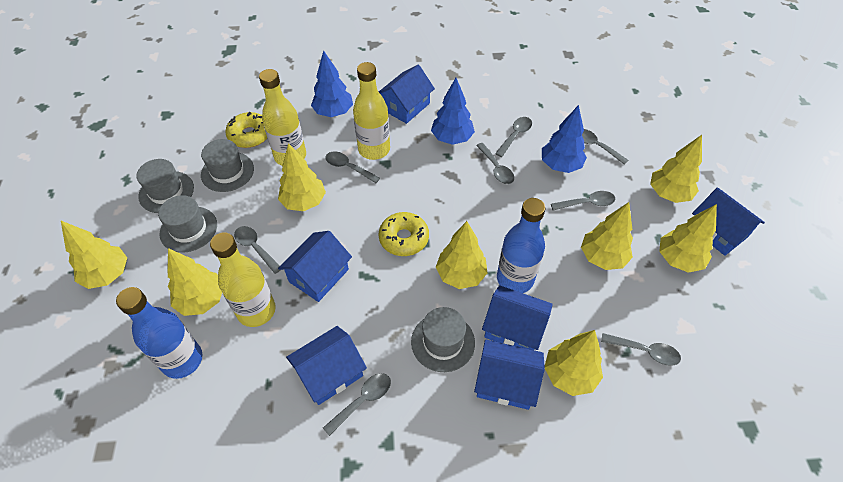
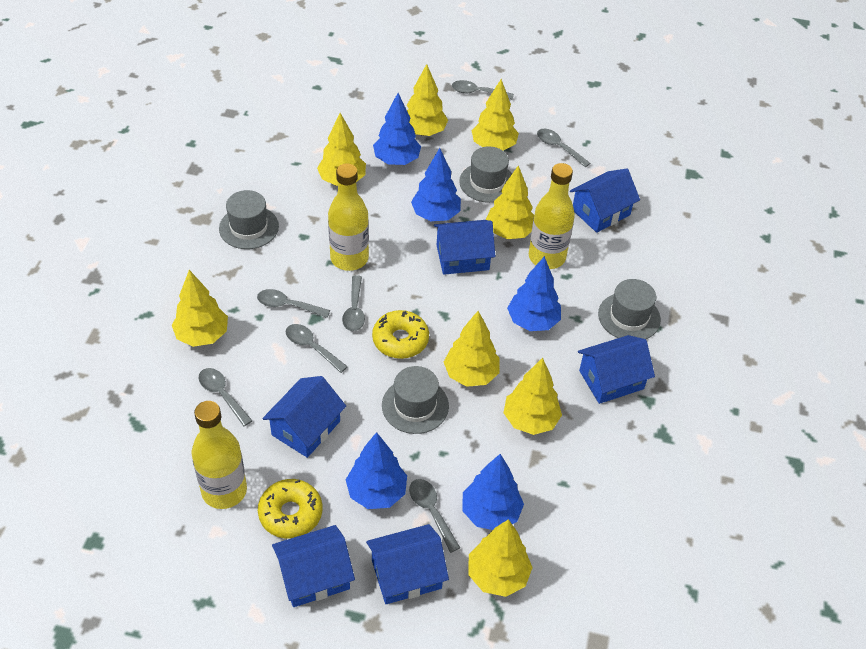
blue bottle: 2 -> 0
blue tree: 3 -> 5
grey spoon: 8 -> 7

